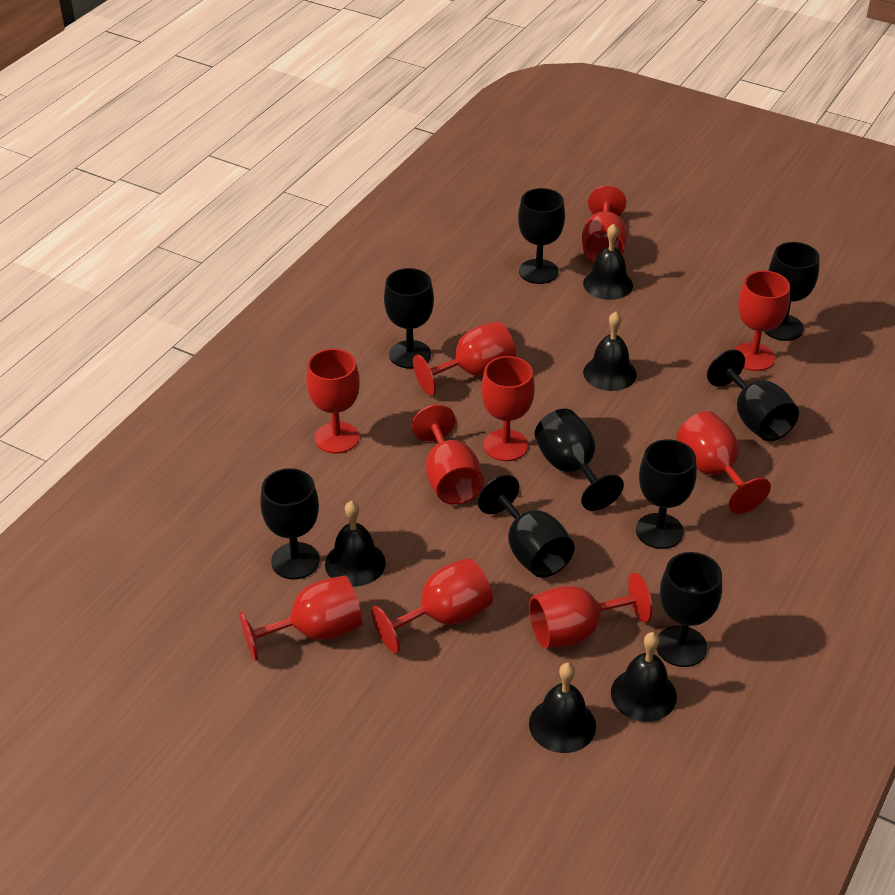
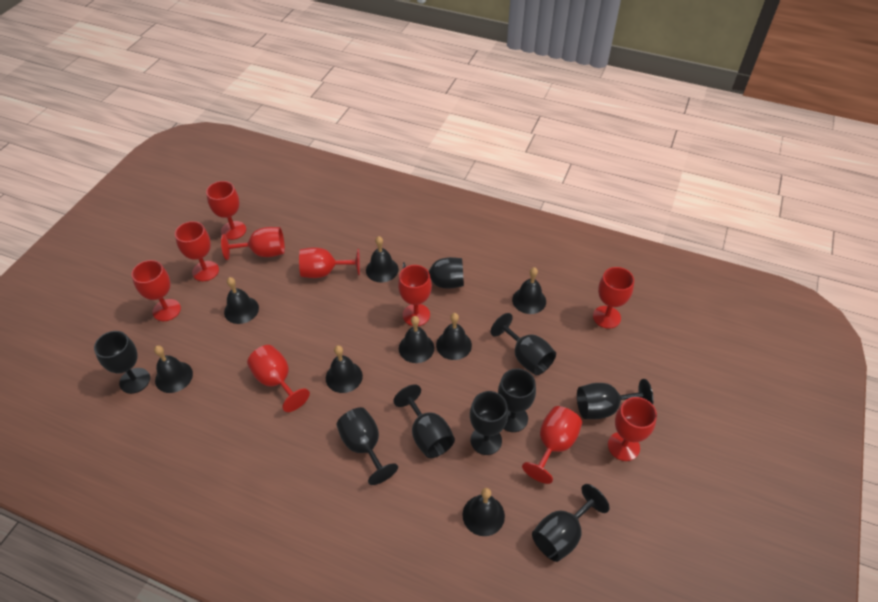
black bell: 5 -> 8

